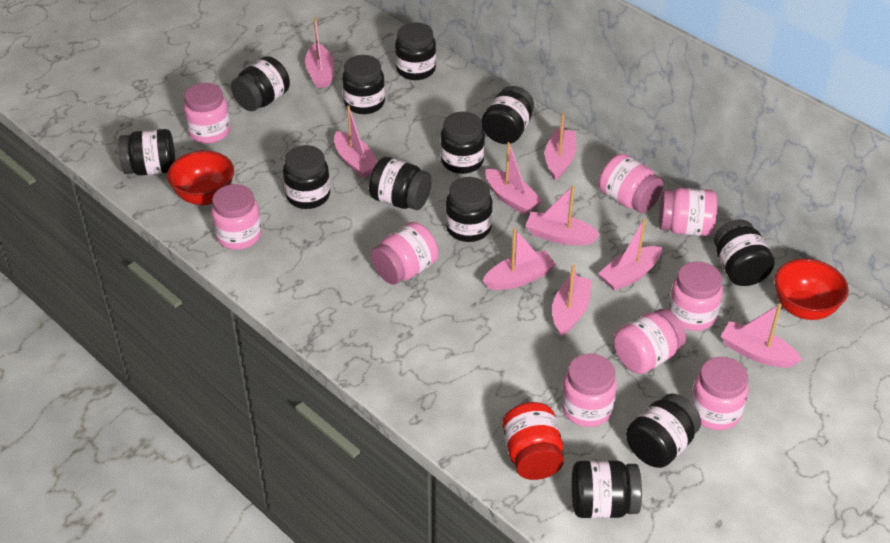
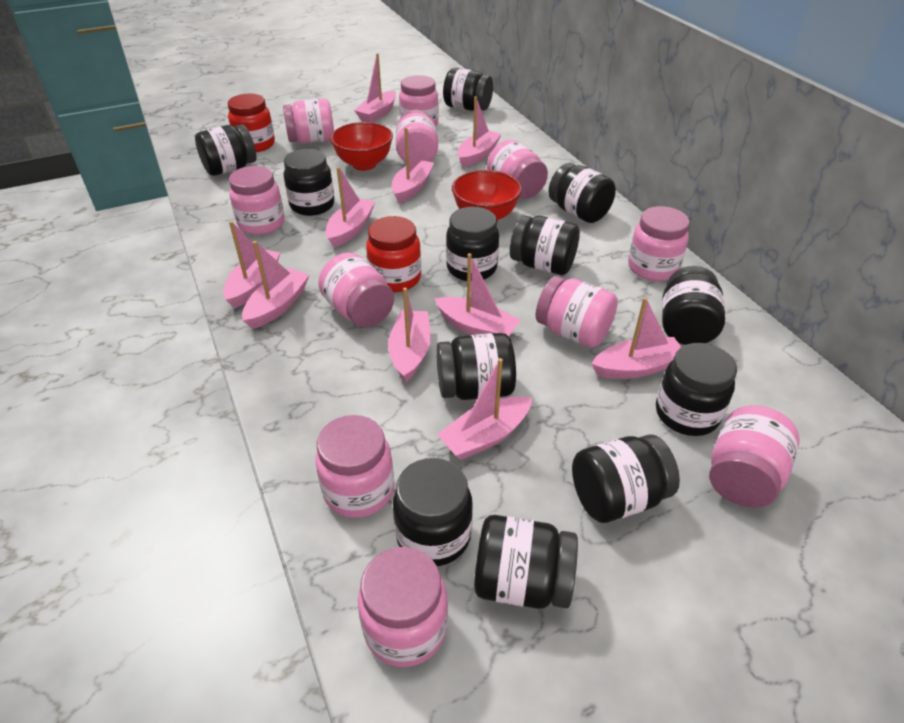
pink boat: 9 -> 10
pink jar: 9 -> 11
red jar: 1 -> 2

